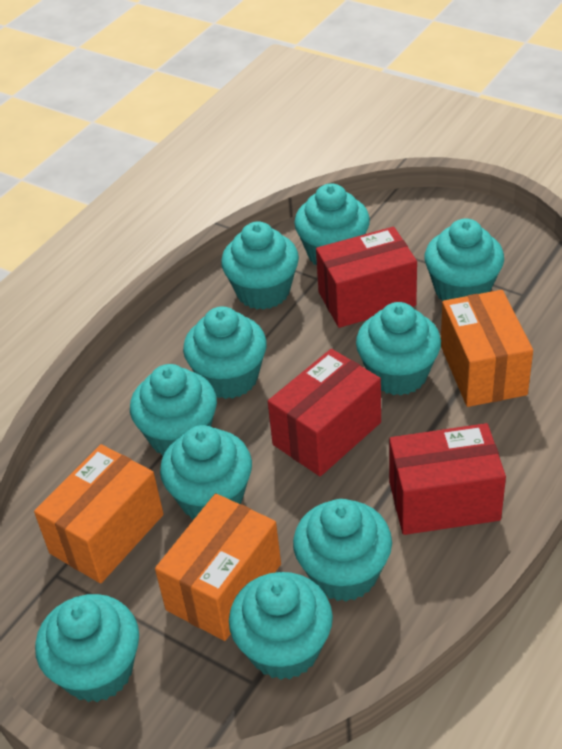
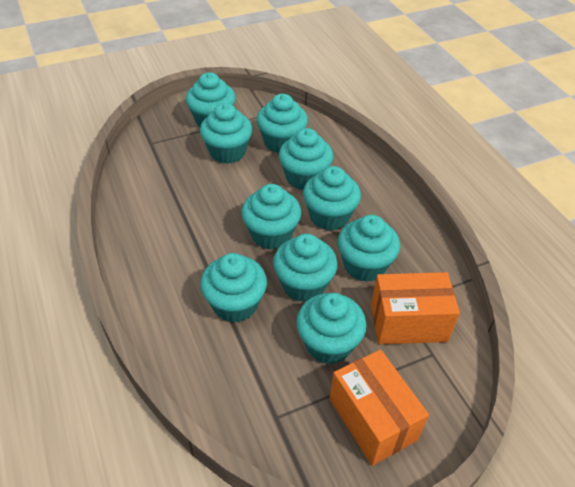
orange box: 3 -> 2
red box: 3 -> 0

